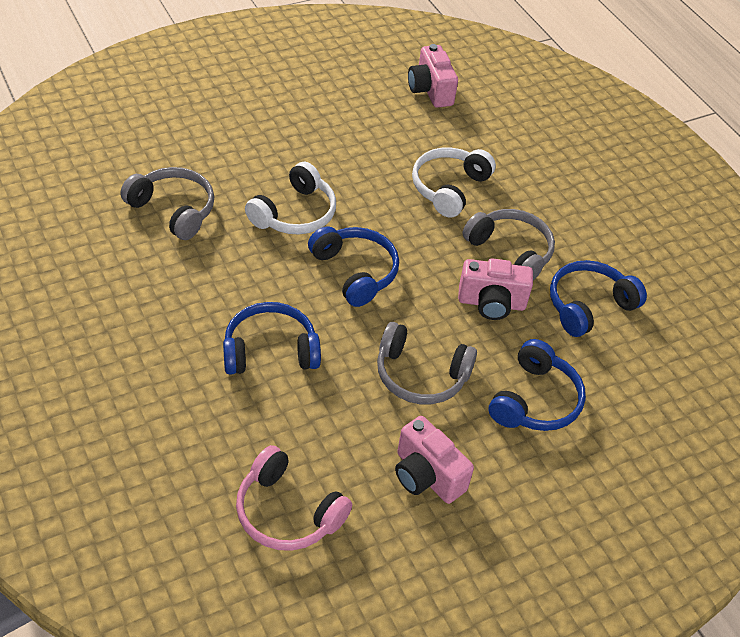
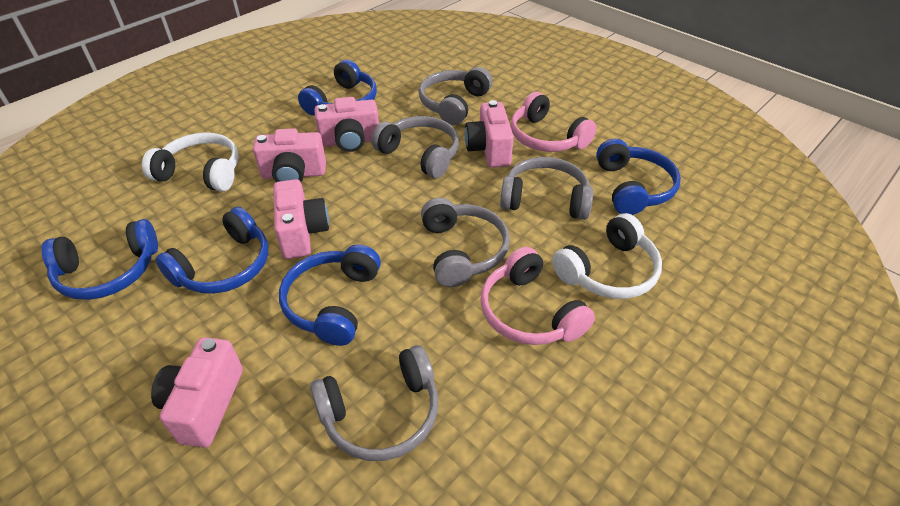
blue headphones: 4 -> 5
grey headphones: 3 -> 5
pink camera: 3 -> 5
pink headphones: 1 -> 2

